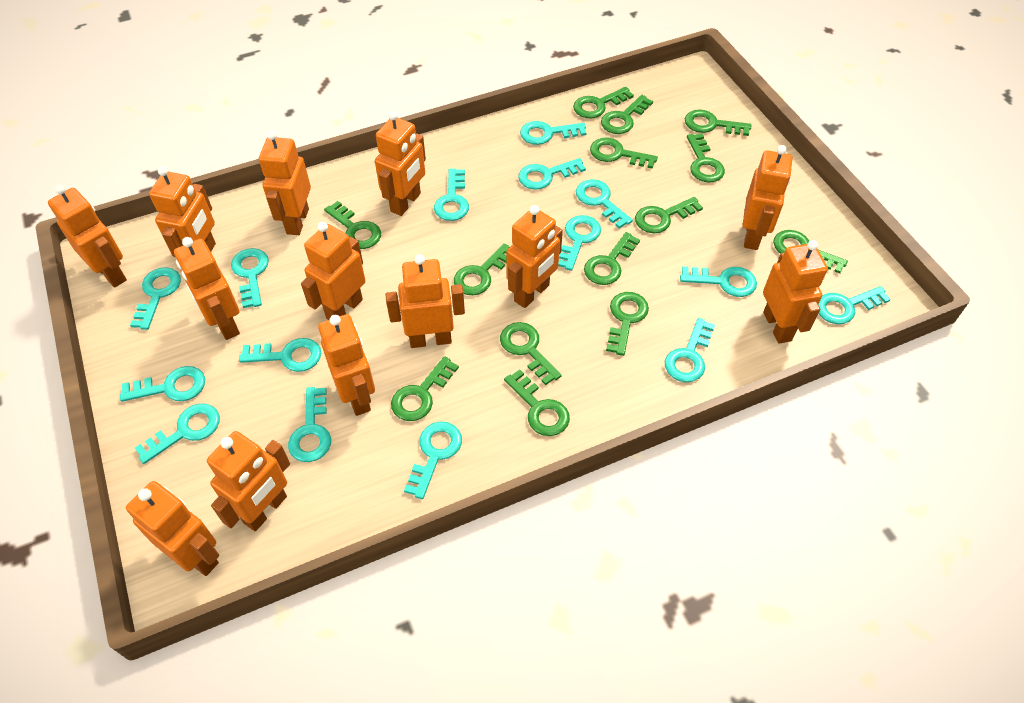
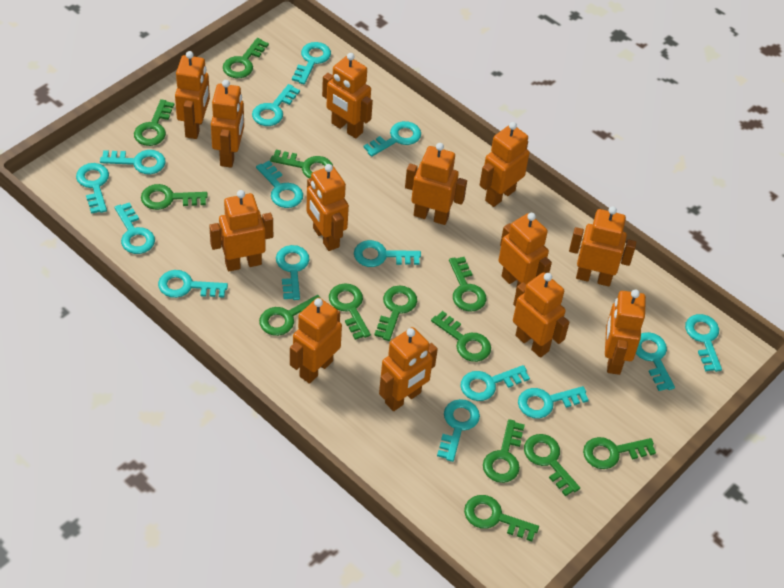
green key: 14 -> 13

